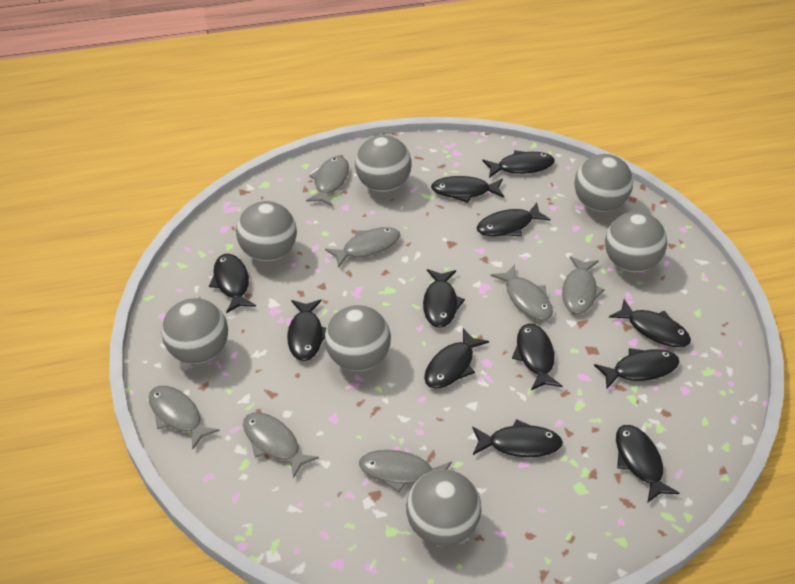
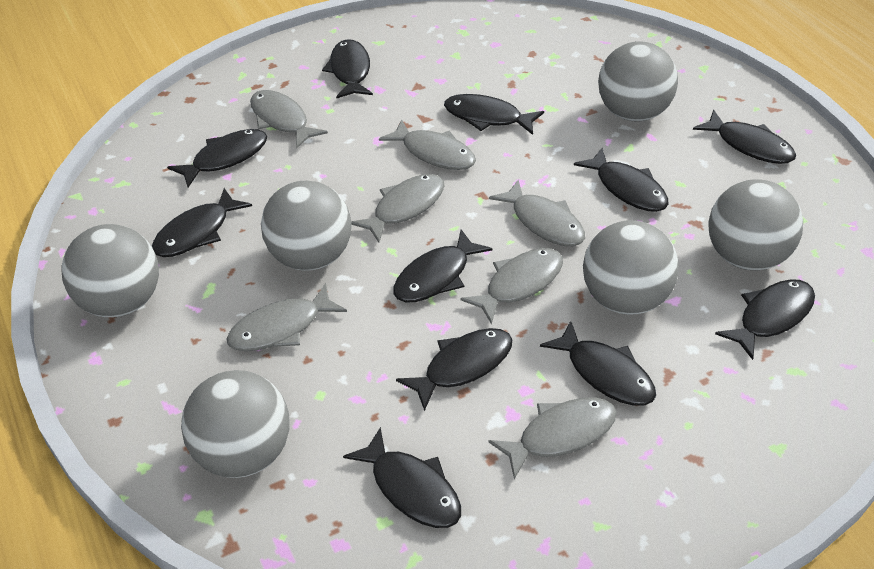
black fish: 12 -> 11
grey ball: 7 -> 6

